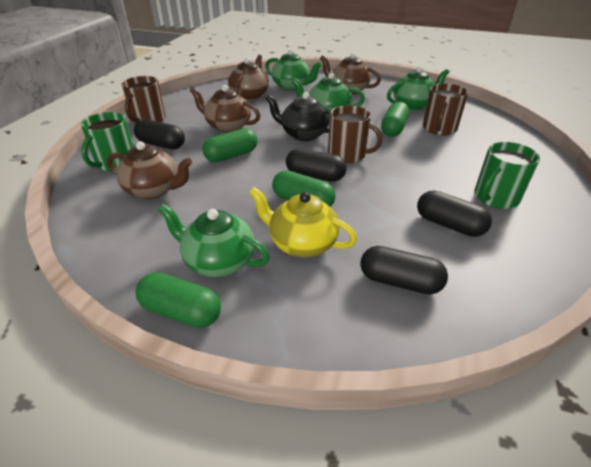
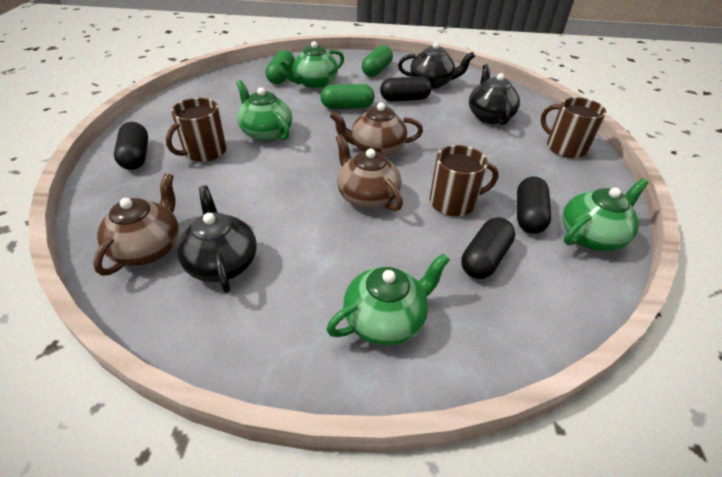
black teapot: 1 -> 3
brown teapot: 4 -> 3
green capsule: 4 -> 3
green mug: 2 -> 0
yellow teapot: 1 -> 0

